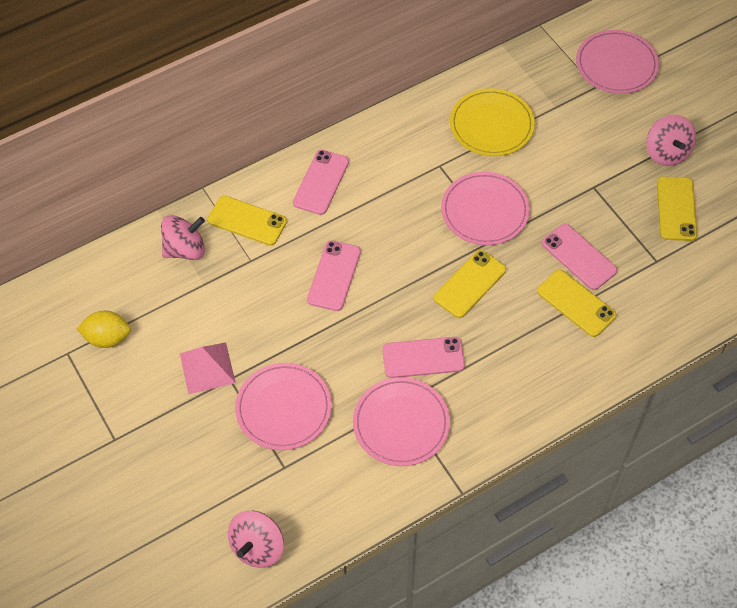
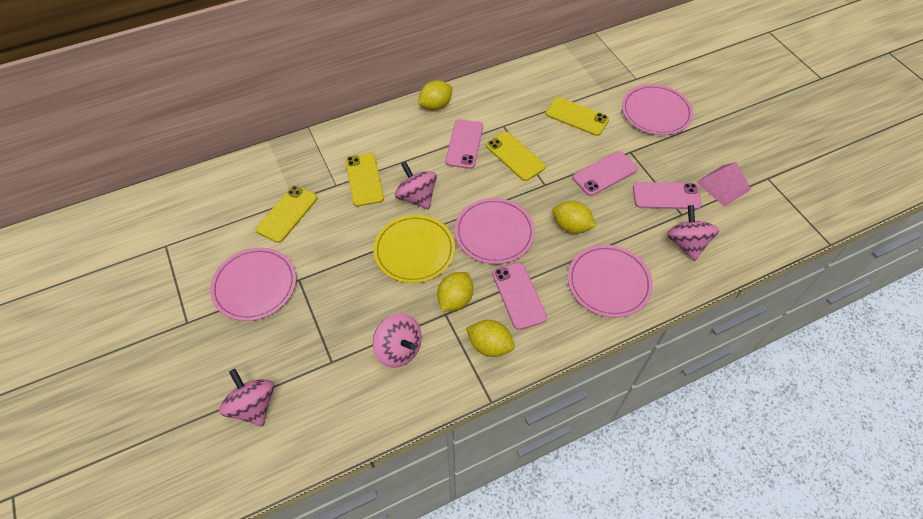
pink spinning top: 3 -> 4
yellow lemon: 1 -> 4

